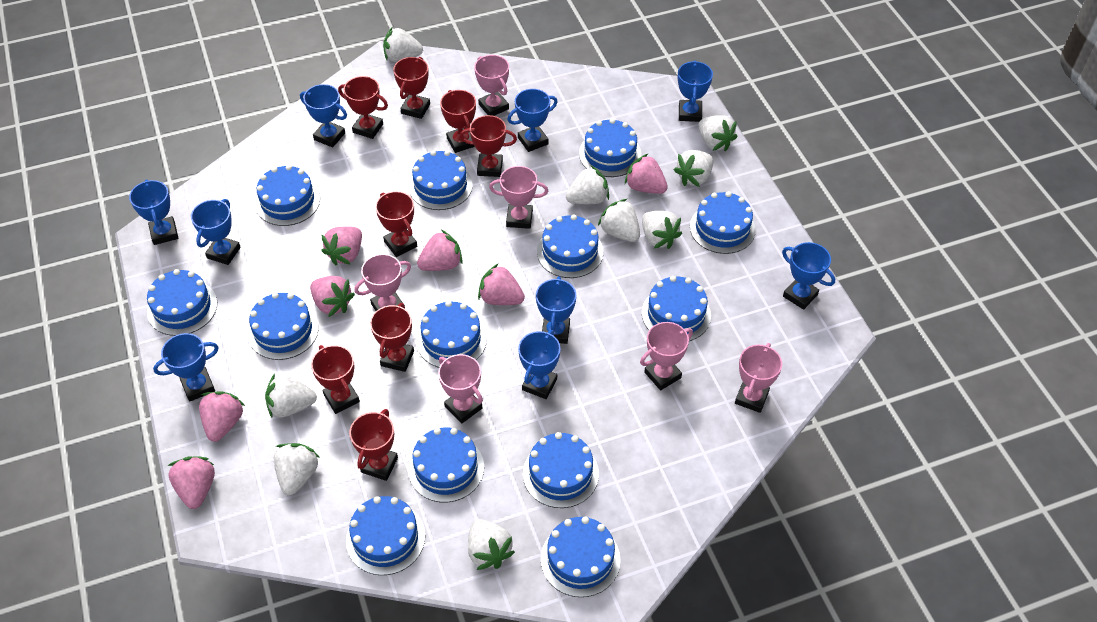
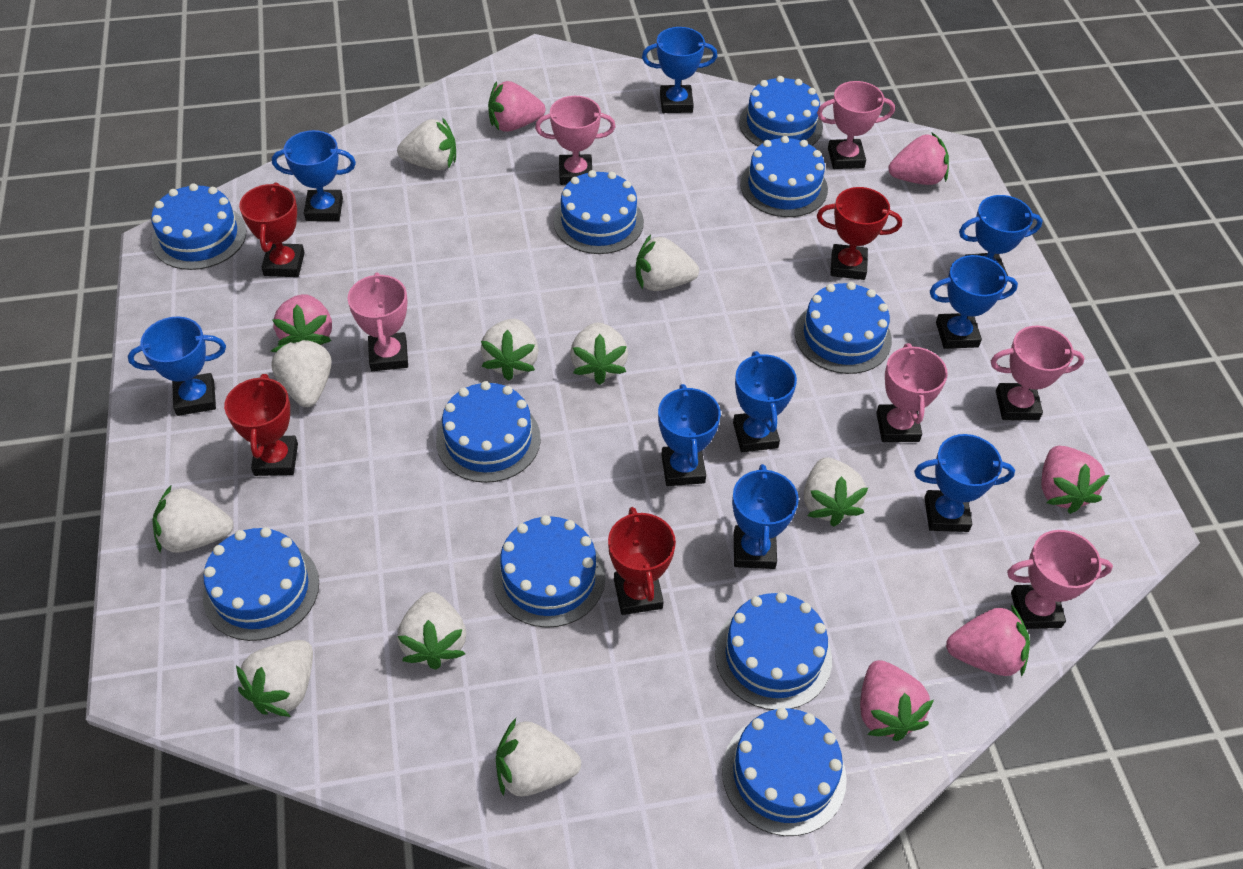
blue cake: 13 -> 10
pink strawberry: 7 -> 6
red trophy: 8 -> 4
white strawberry: 9 -> 10

